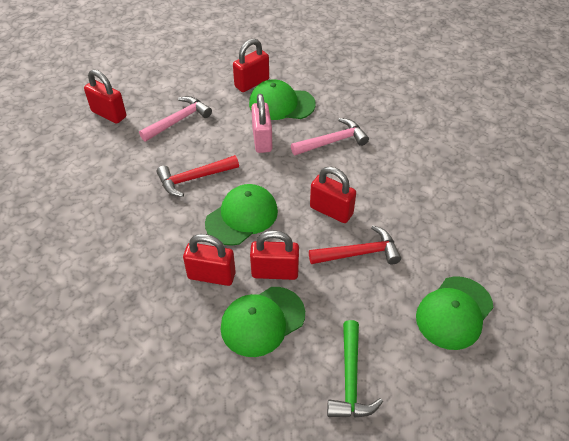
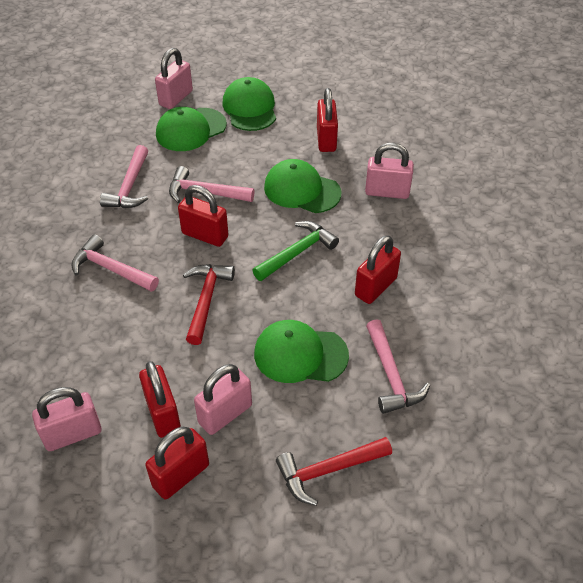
pink hammer: 2 -> 4
pink padlock: 1 -> 4

